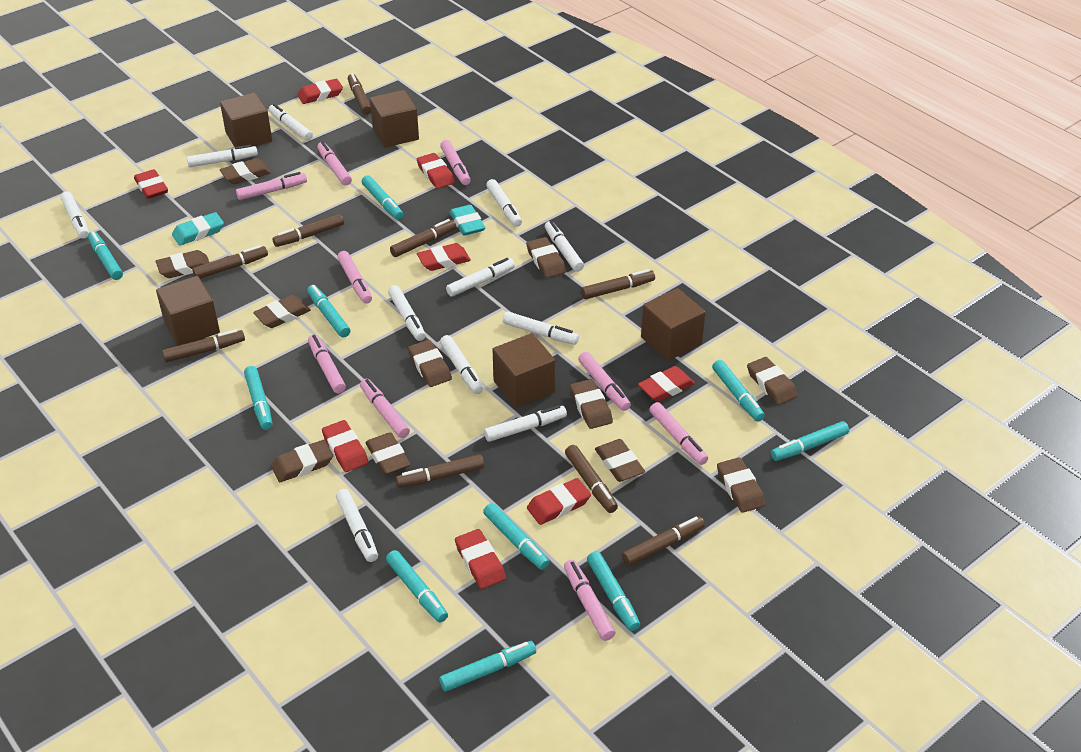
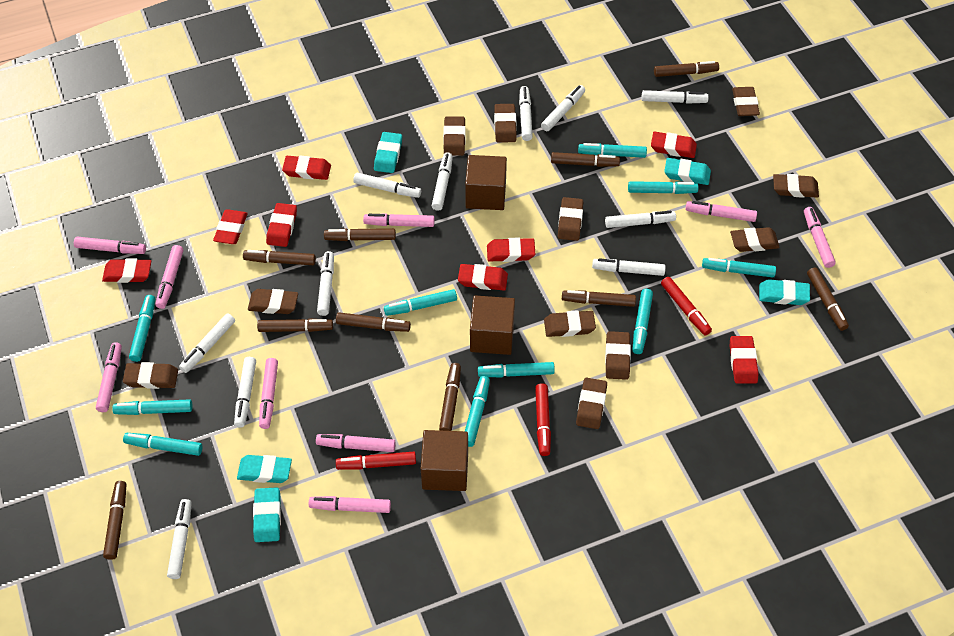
brown cube: 5 -> 3
brown marker: 9 -> 10
red marker: 0 -> 3
turquoise eraser: 2 -> 5

